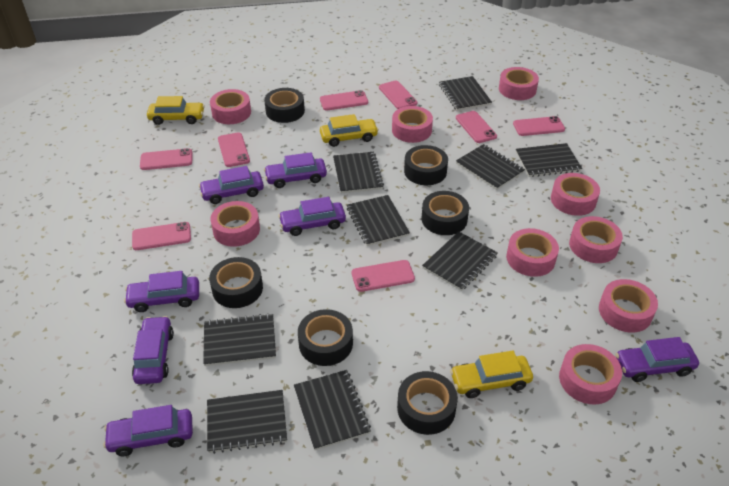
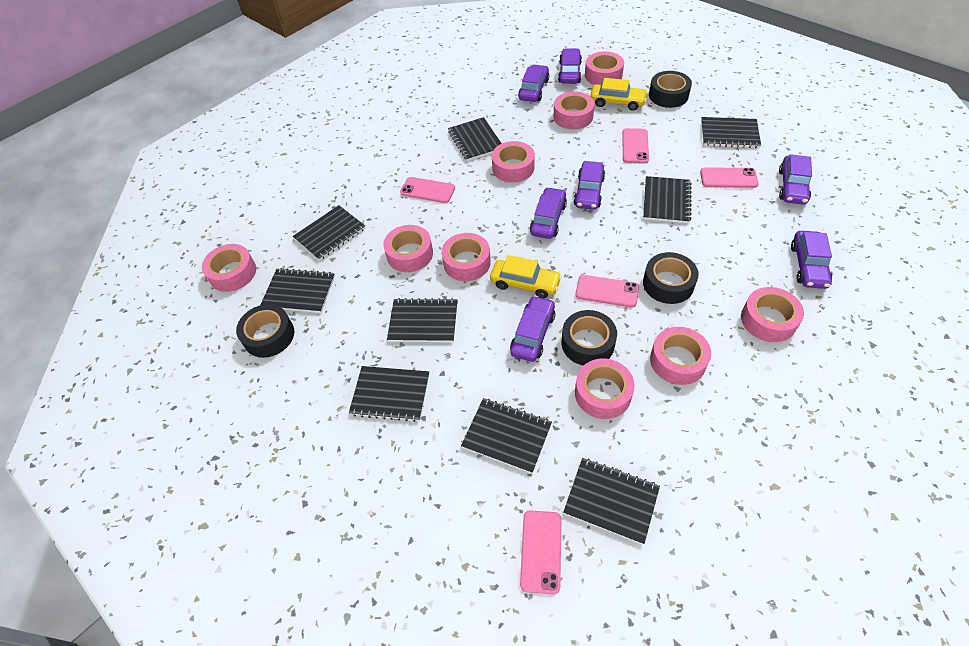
black tape: 6 -> 4
pink phone: 8 -> 5
yellow car: 3 -> 2

